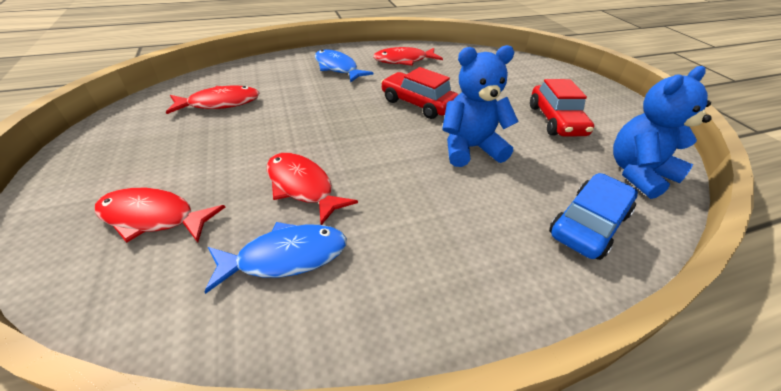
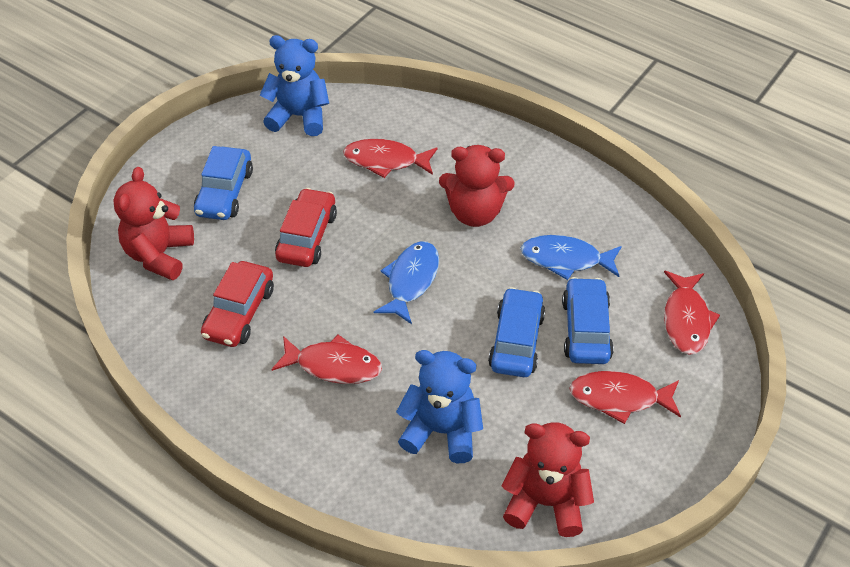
blue car: 1 -> 3
red teddy bear: 0 -> 3

